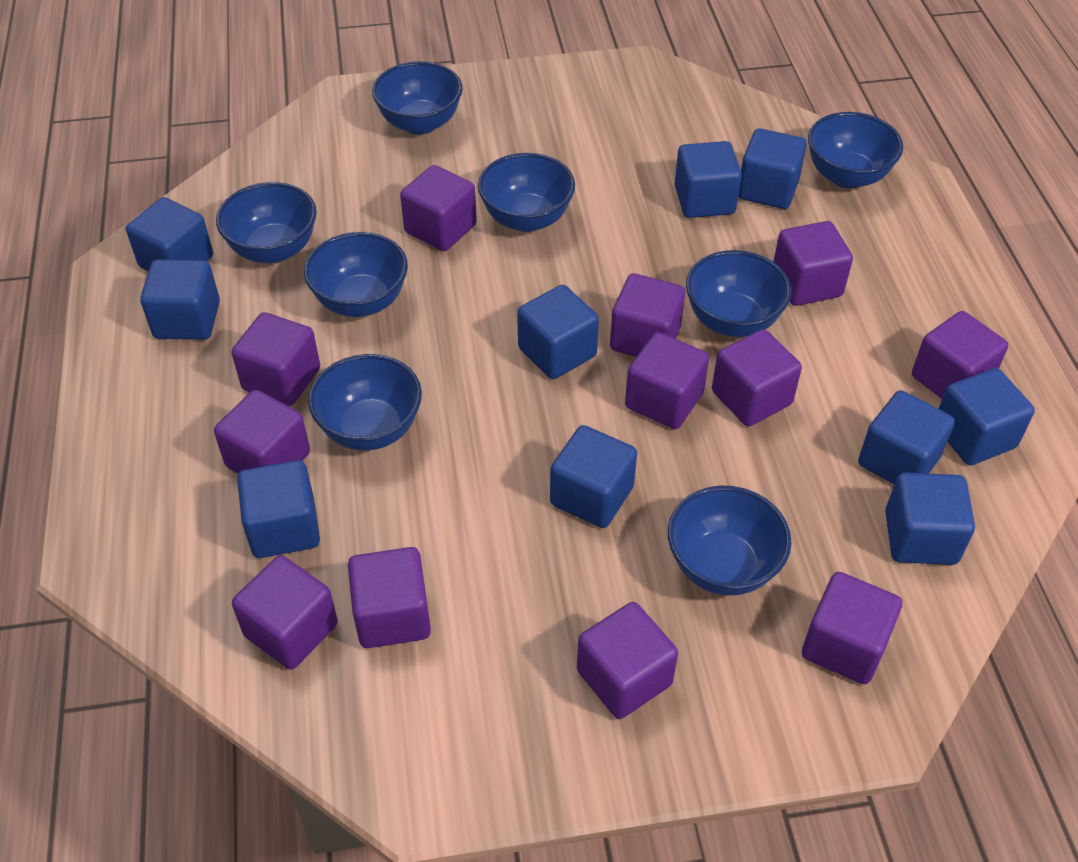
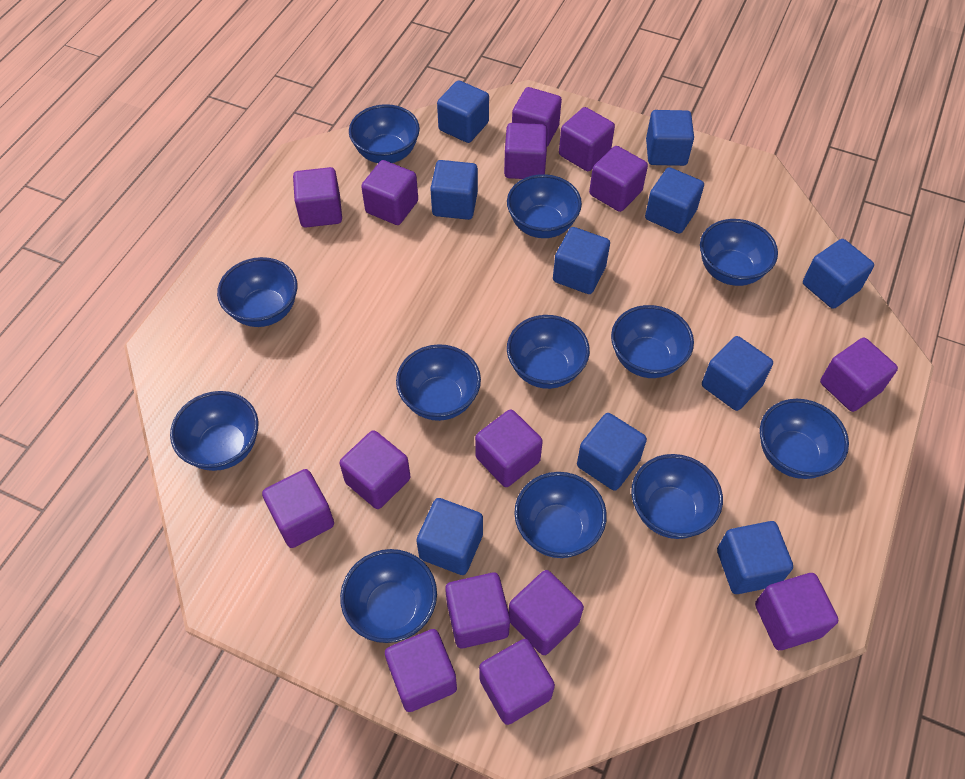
blue bowl: 8 -> 12
purple cube: 12 -> 15

